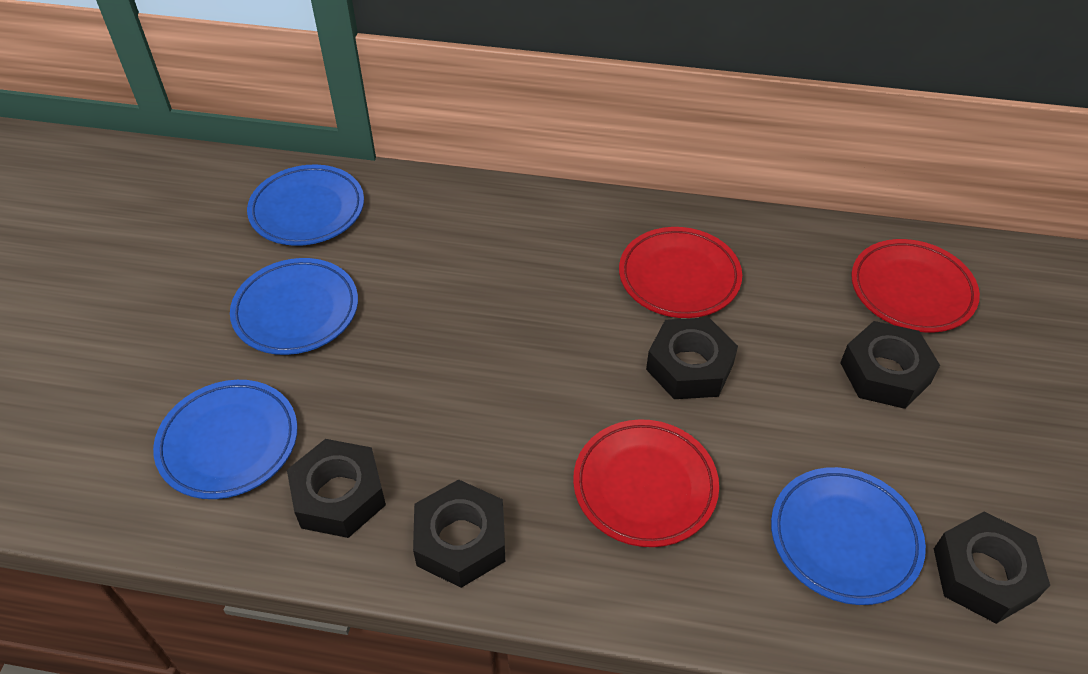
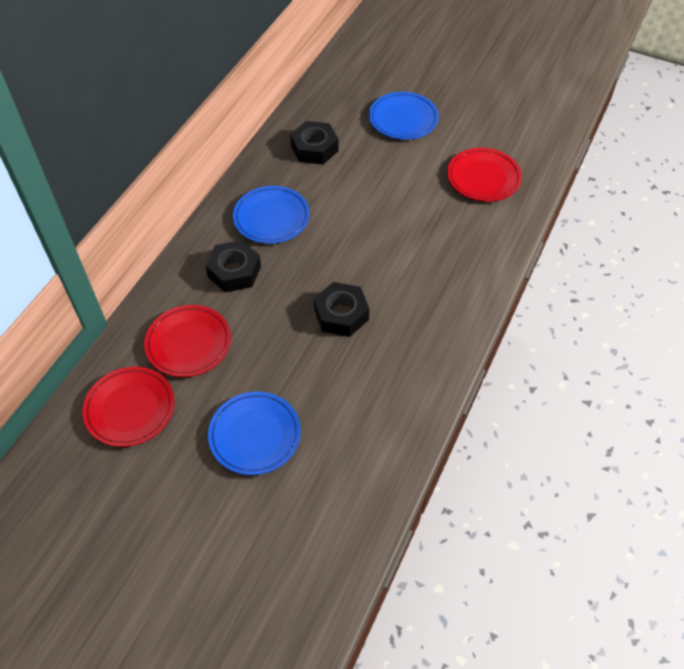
black nut: 5 -> 3
blue plate: 4 -> 3

